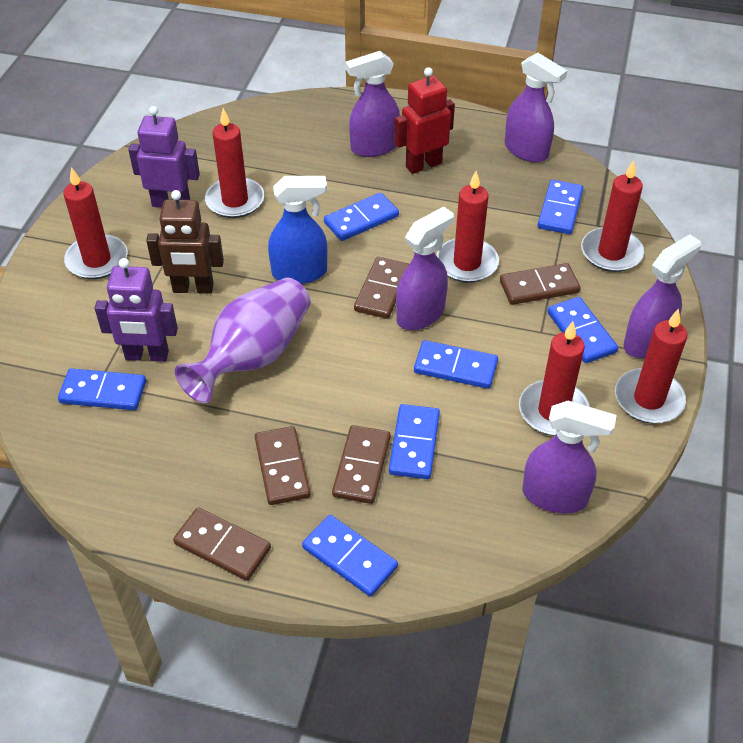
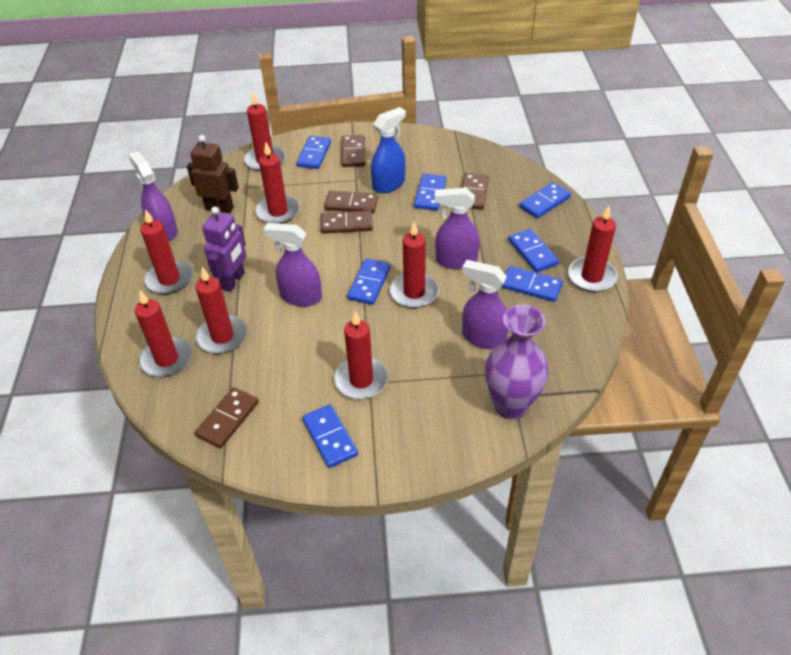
purple robot: 2 -> 1
purple spray bottle: 5 -> 4
red candle: 6 -> 8
red robot: 1 -> 0

